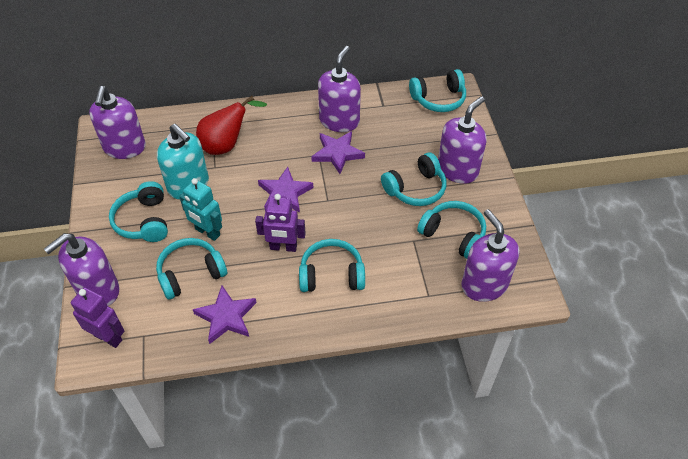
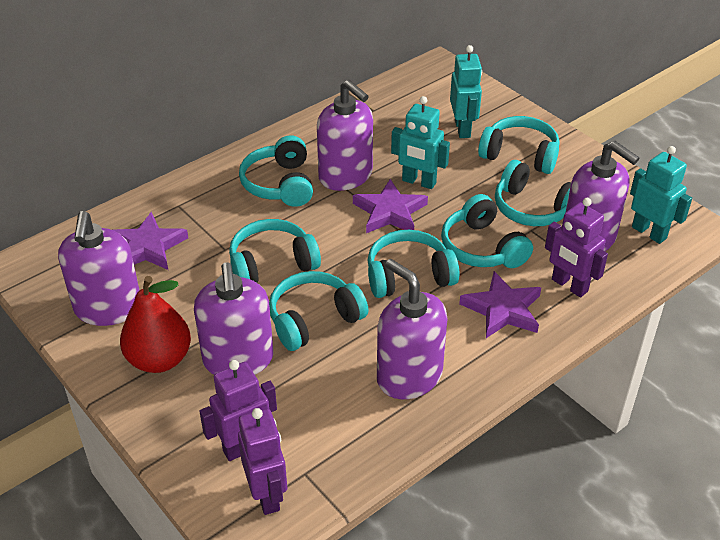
purple robot: 2 -> 3
turquoise headphones: 6 -> 7
turquoise robot: 1 -> 3
turquoise soap dispenser: 1 -> 0

